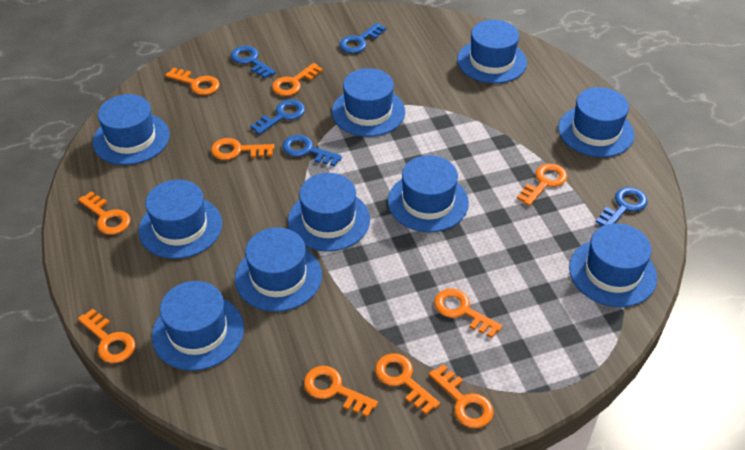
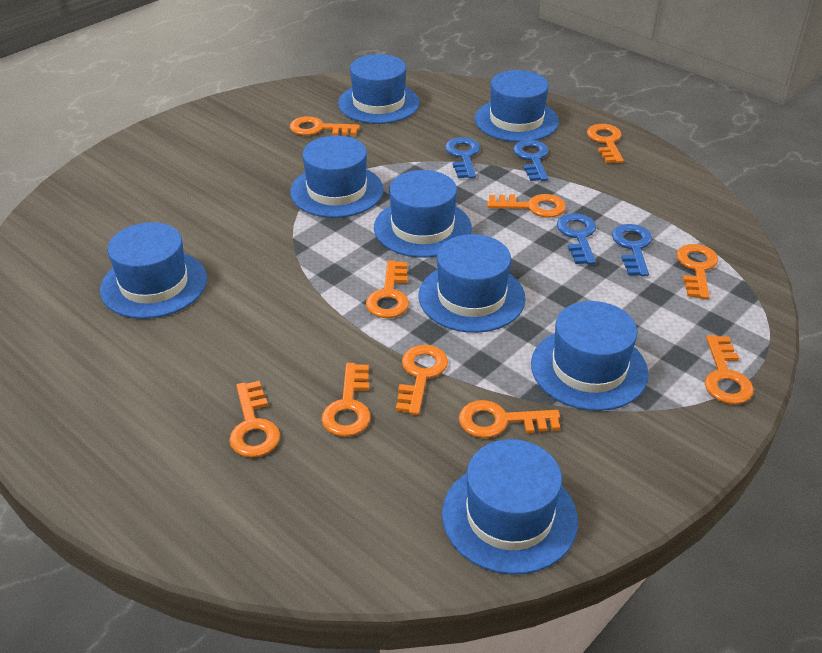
blue hat: 10 -> 8
blue key: 5 -> 4

